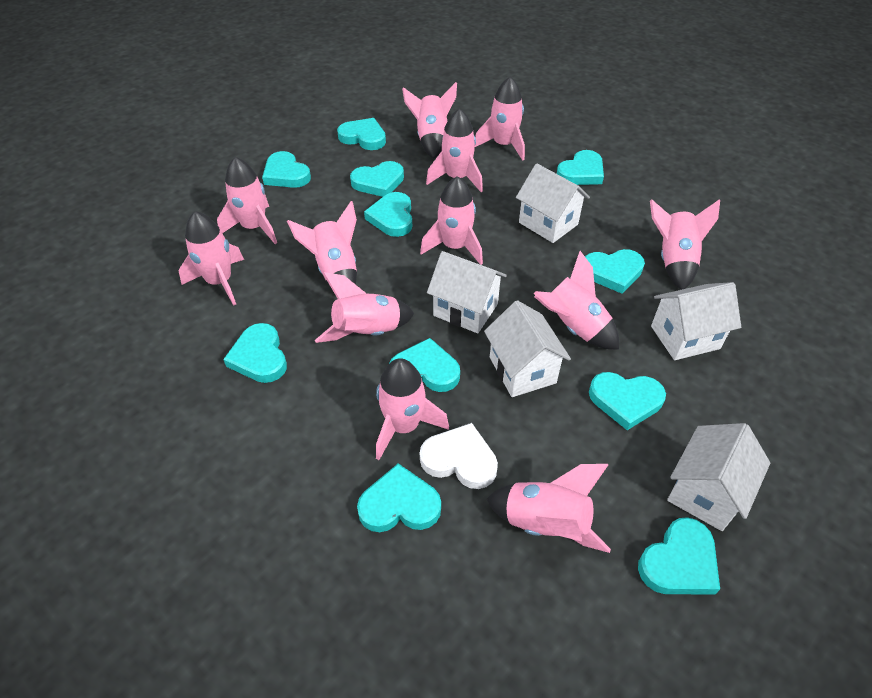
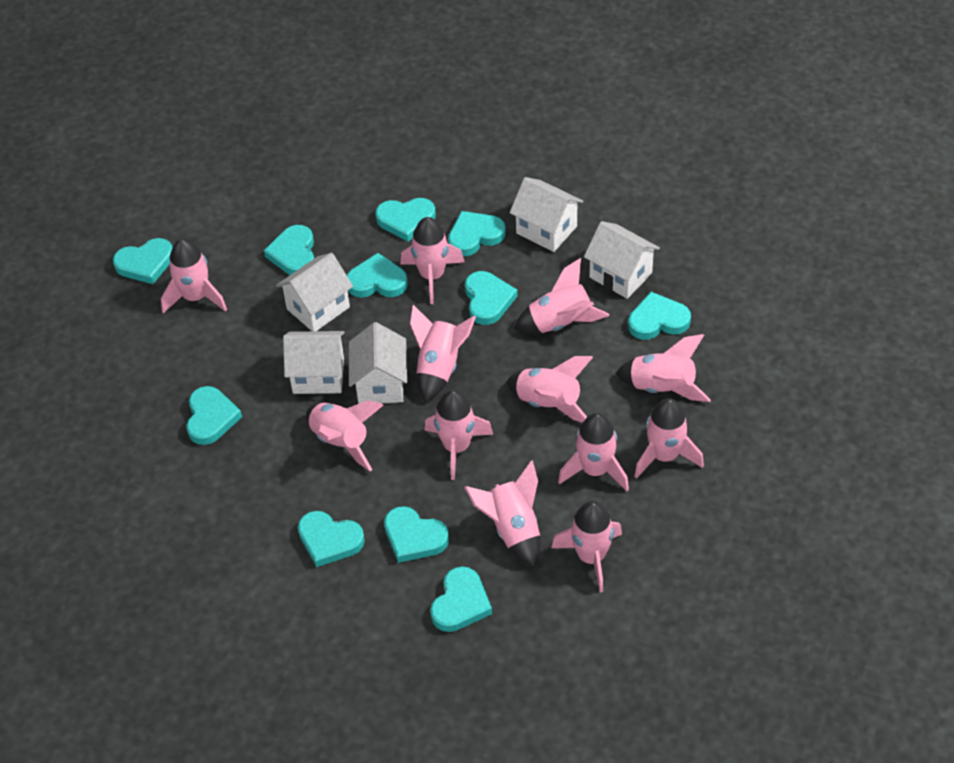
white heart: 1 -> 0

